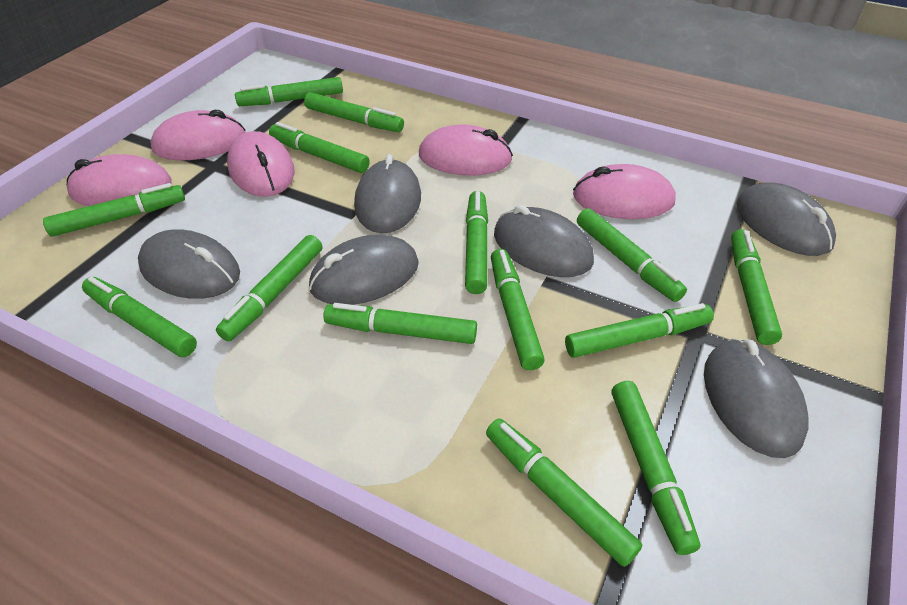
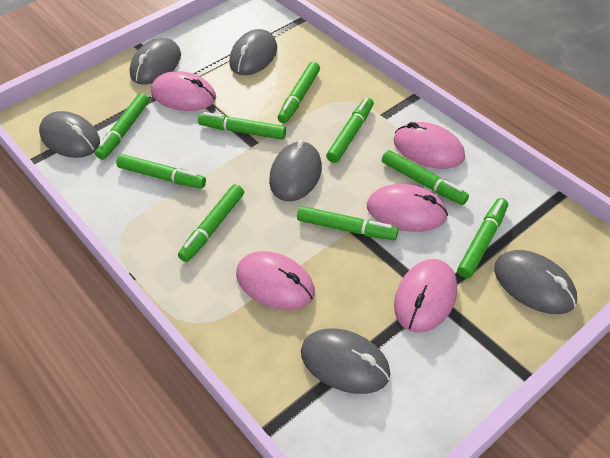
green marker: 14 -> 9

